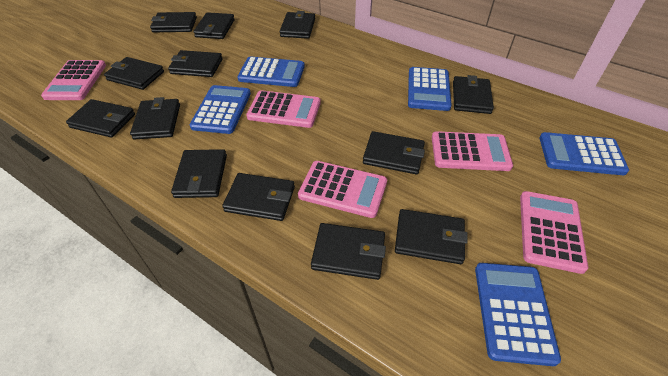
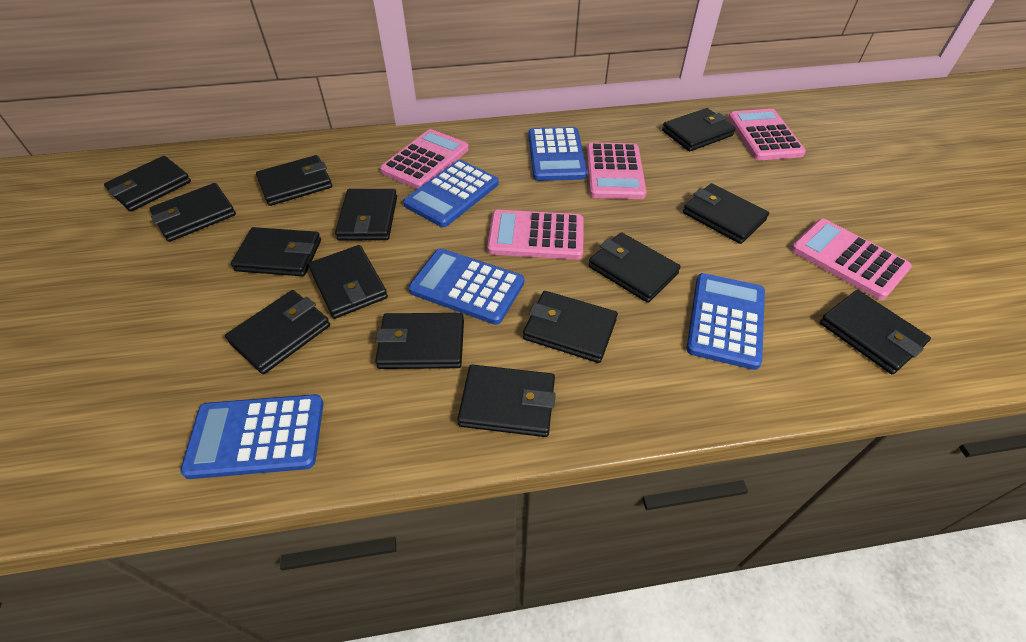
black wallet: 13 -> 14

